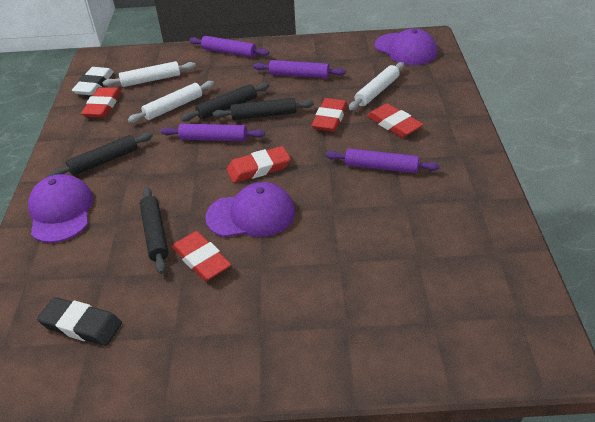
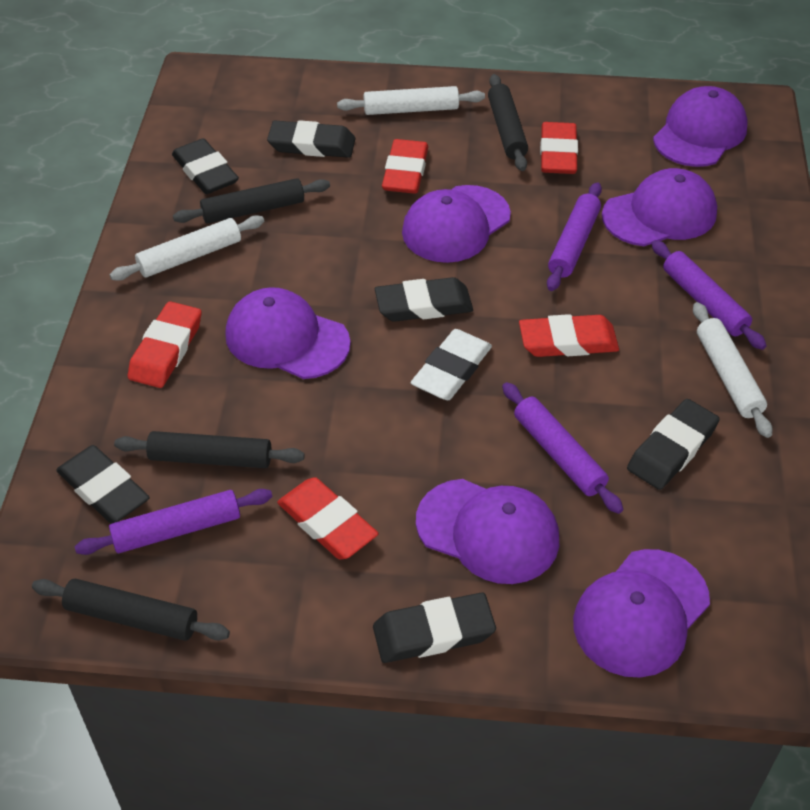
black eraser: 1 -> 6
purple cap: 3 -> 6

